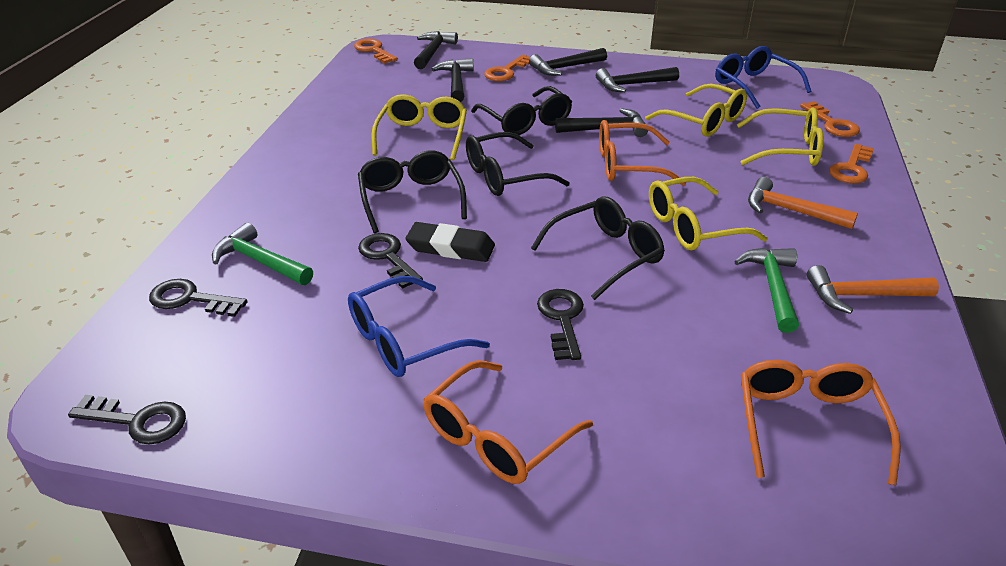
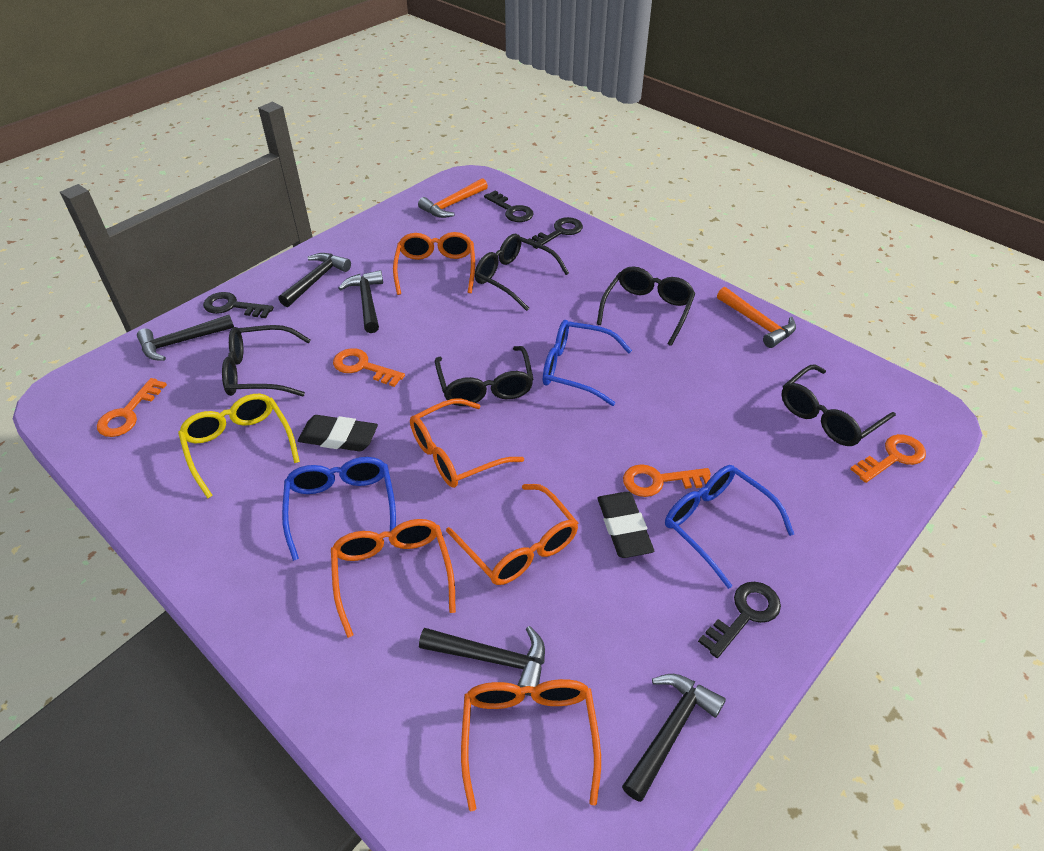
black eraser: 1 -> 2
black glasses: 4 -> 5
blue glasses: 2 -> 3
green hammer: 2 -> 0
orange glasses: 3 -> 5
yellow glasses: 4 -> 1

